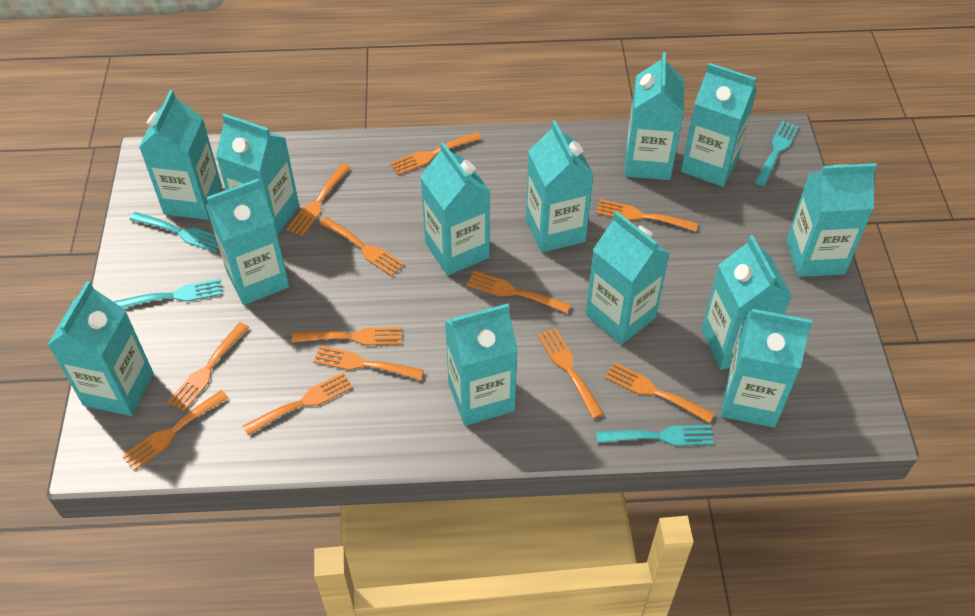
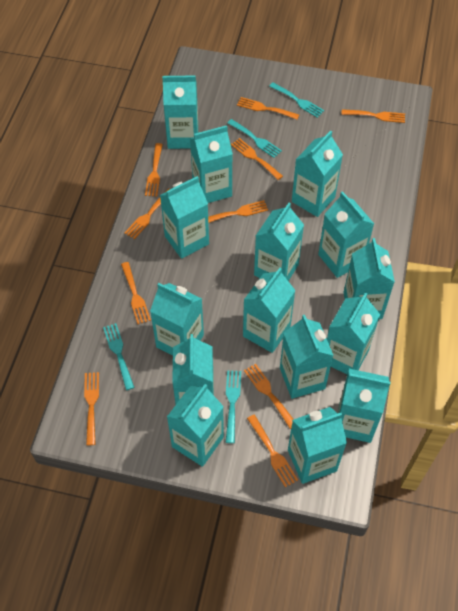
orange fork: 12 -> 10
turquoise carton: 13 -> 15

